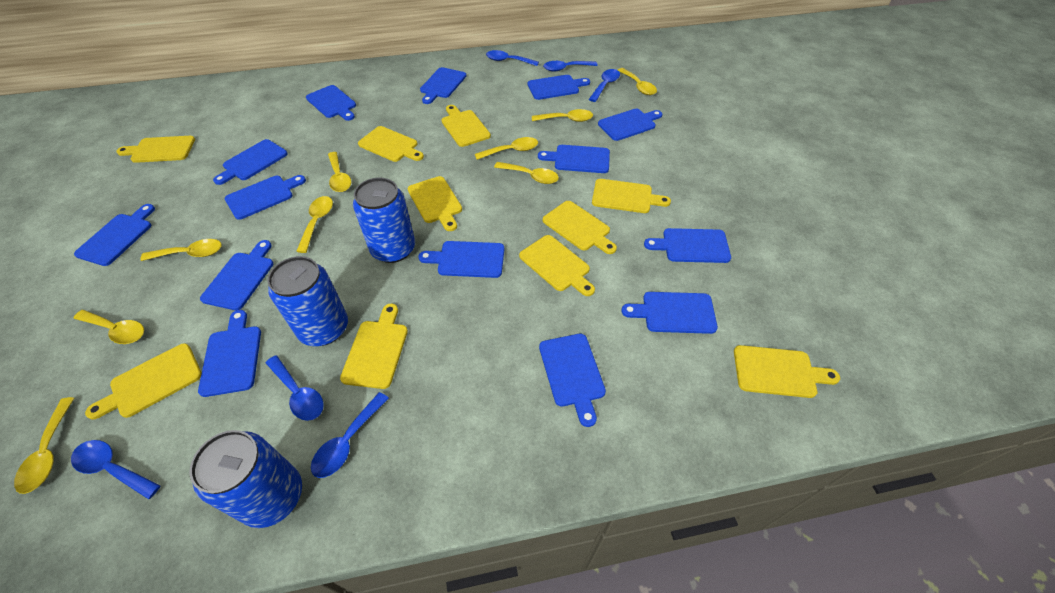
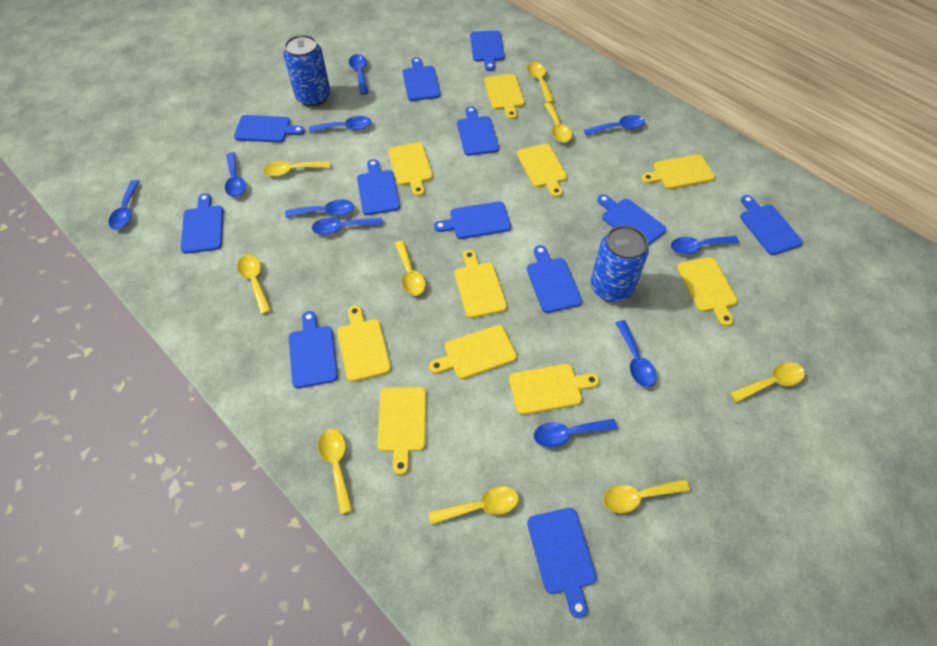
blue can: 3 -> 2
blue cutting board: 14 -> 12
blue spoon: 6 -> 10

